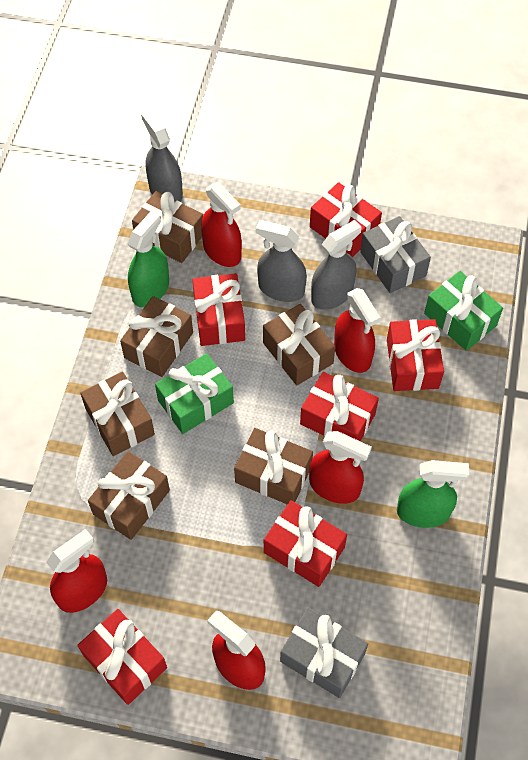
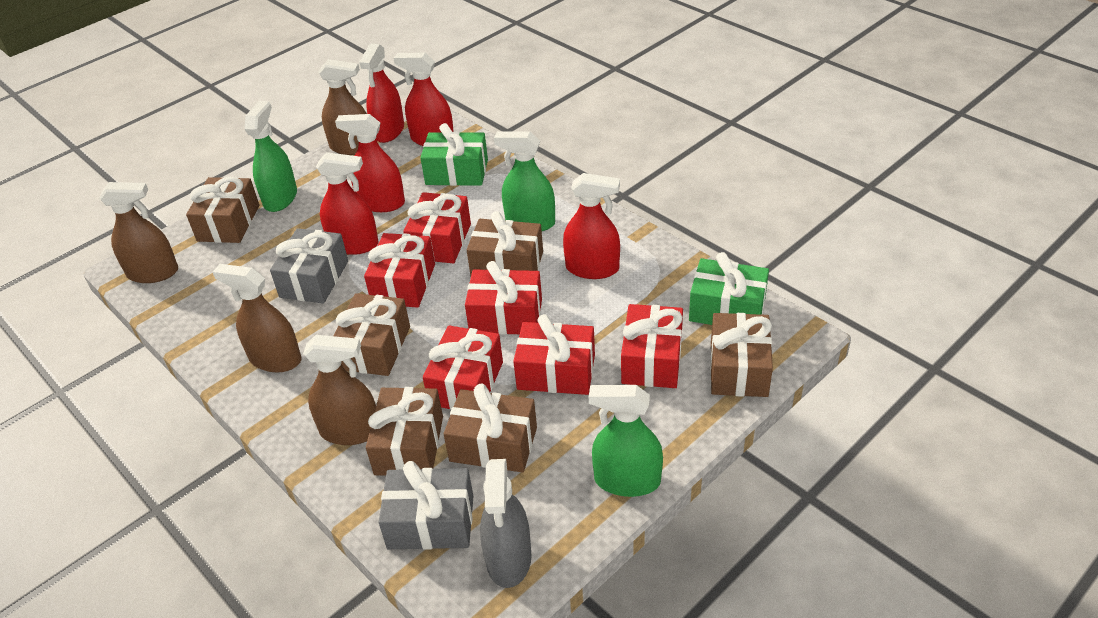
brown spray bottle: 0 -> 4
green spray bottle: 2 -> 3
grey spray bottle: 3 -> 1

